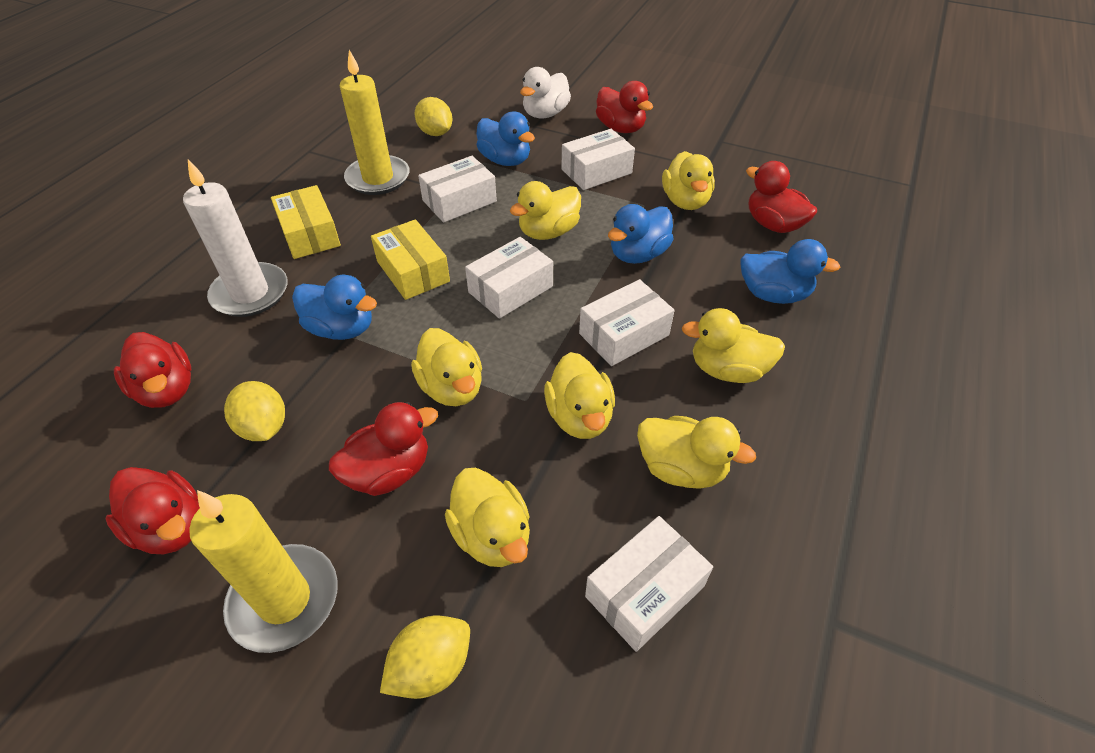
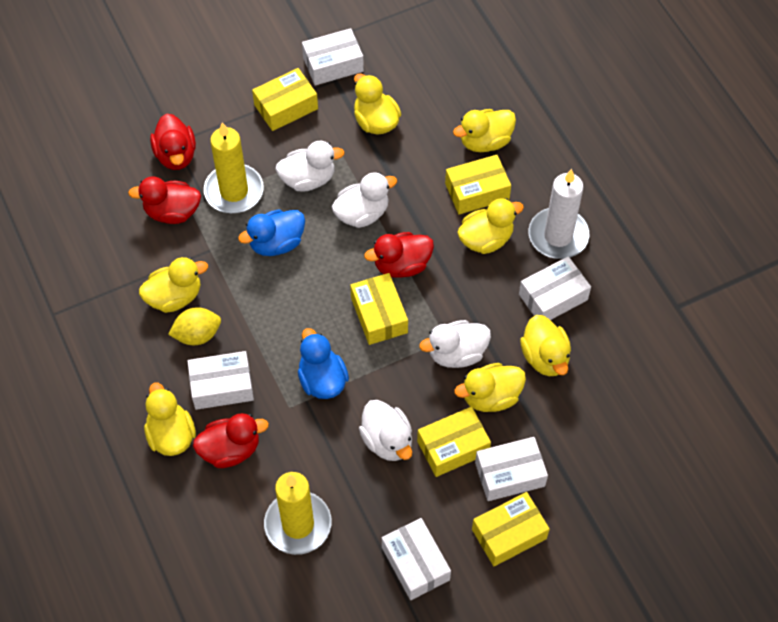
blue duck: 4 -> 2
red duck: 5 -> 4
white duck: 1 -> 4
yellow box: 2 -> 5
yellow lemon: 3 -> 1

